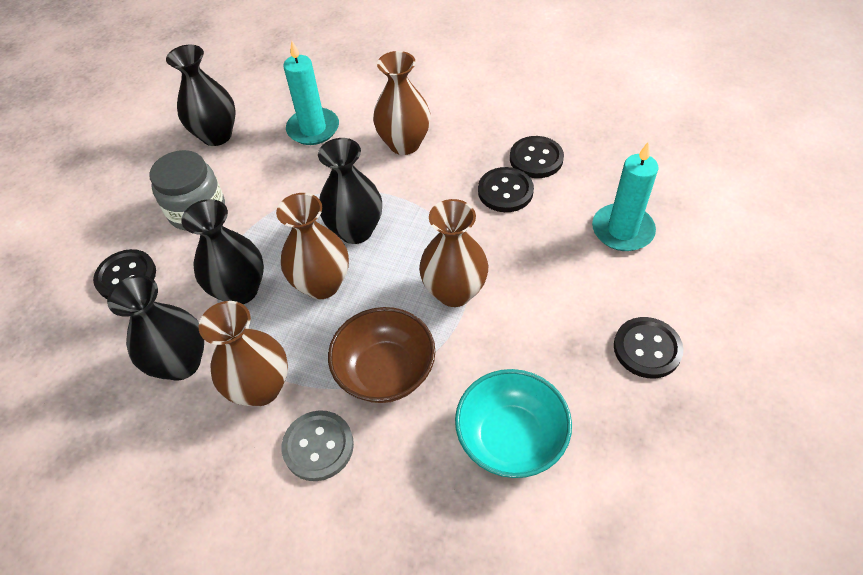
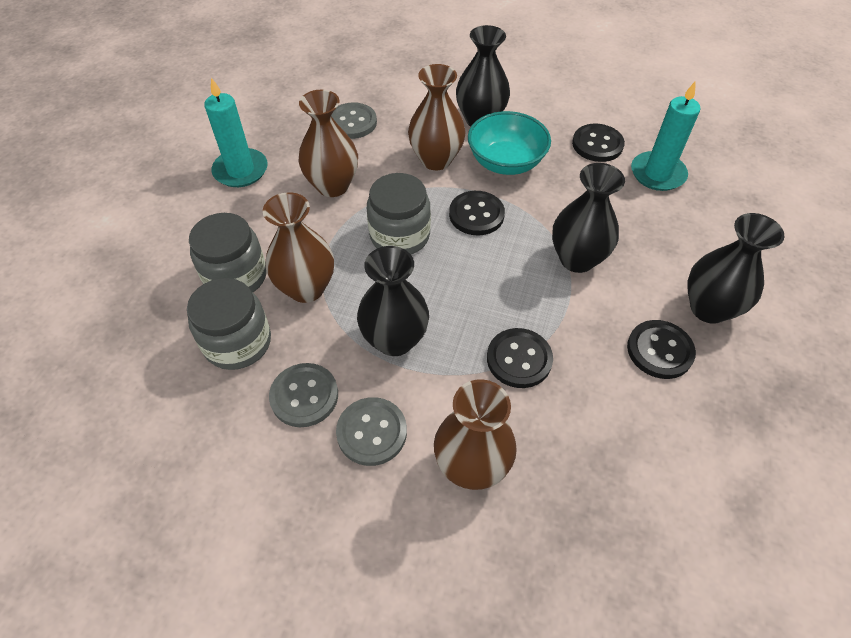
brown bowl: 1 -> 0
grey button: 1 -> 3
grey jar: 1 -> 3

